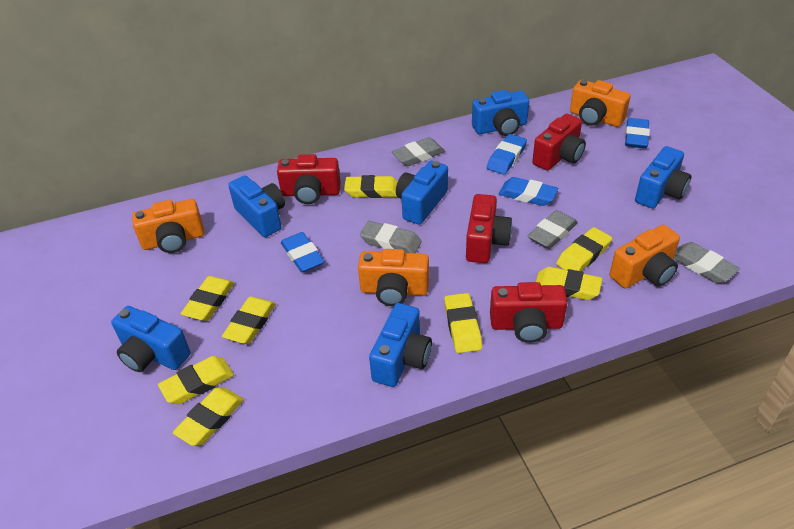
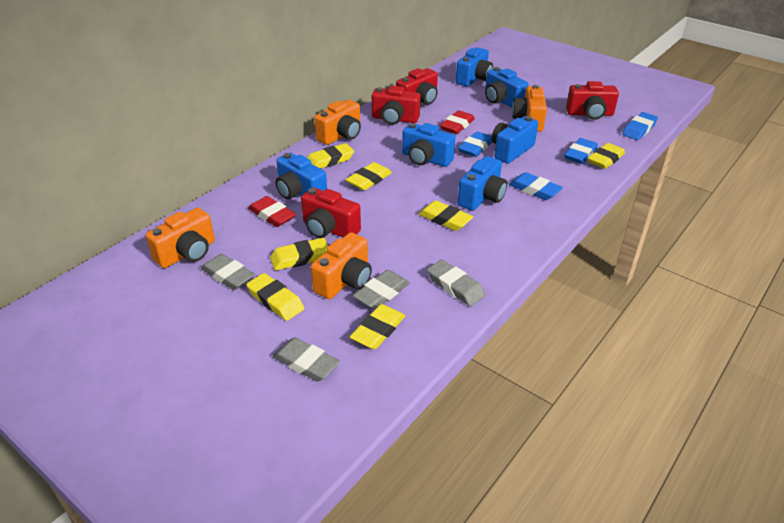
red eraser: 0 -> 2
yellow eraser: 8 -> 7

